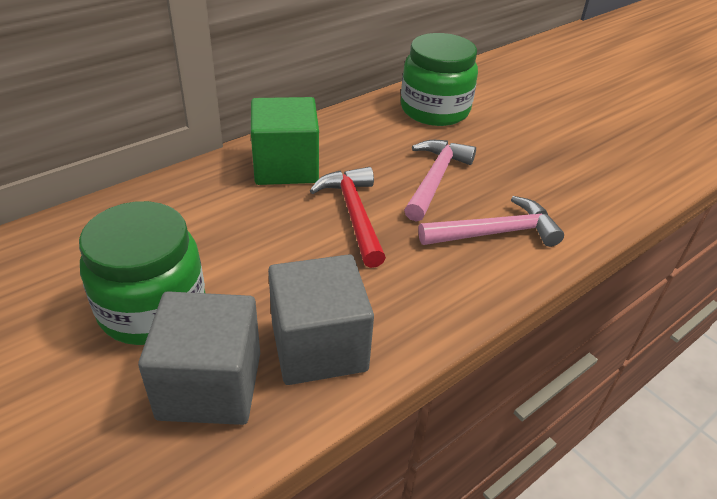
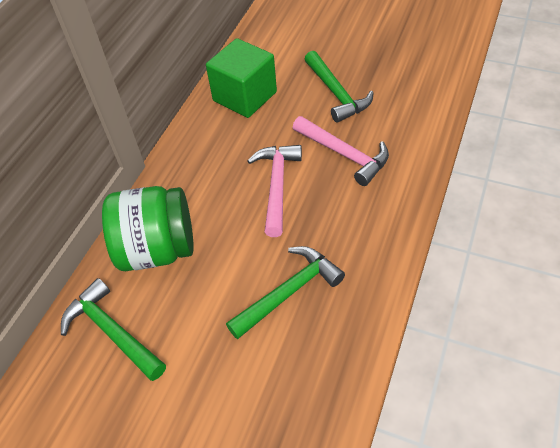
green hammer: 0 -> 3
green jar: 2 -> 1
grey cube: 2 -> 0
red hammer: 1 -> 0

